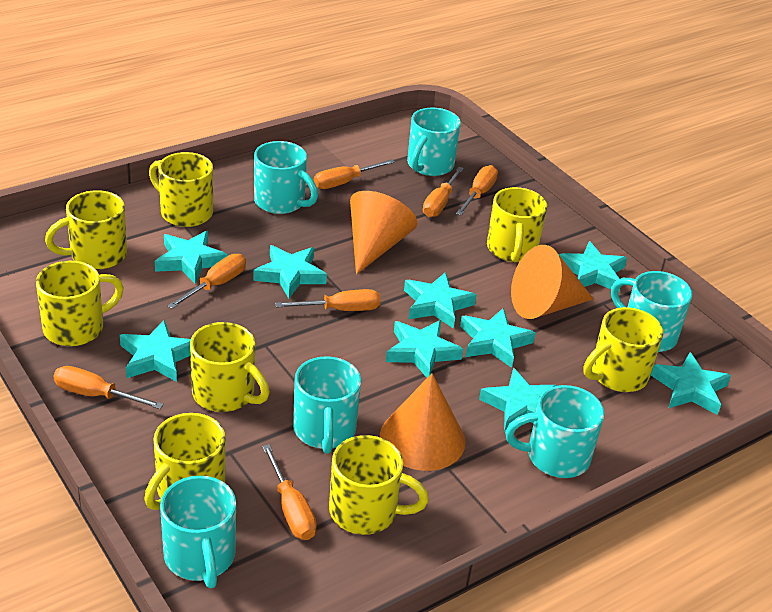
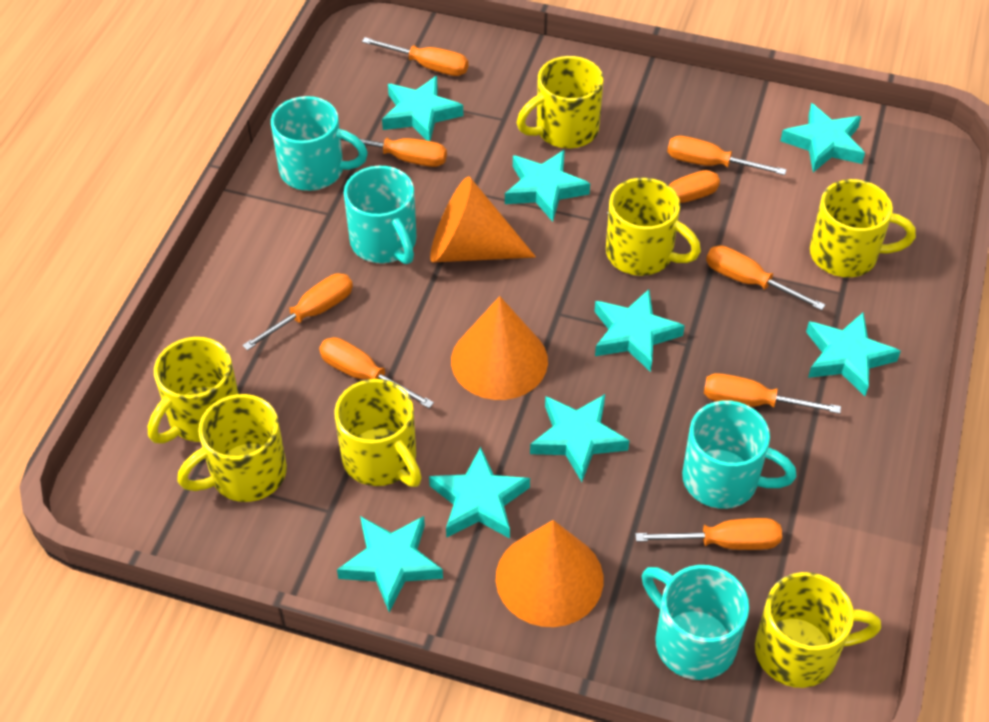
orange screwdriver: 7 -> 9
turquoise mug: 6 -> 4
turquoise star: 9 -> 8
yellow mug: 8 -> 7

